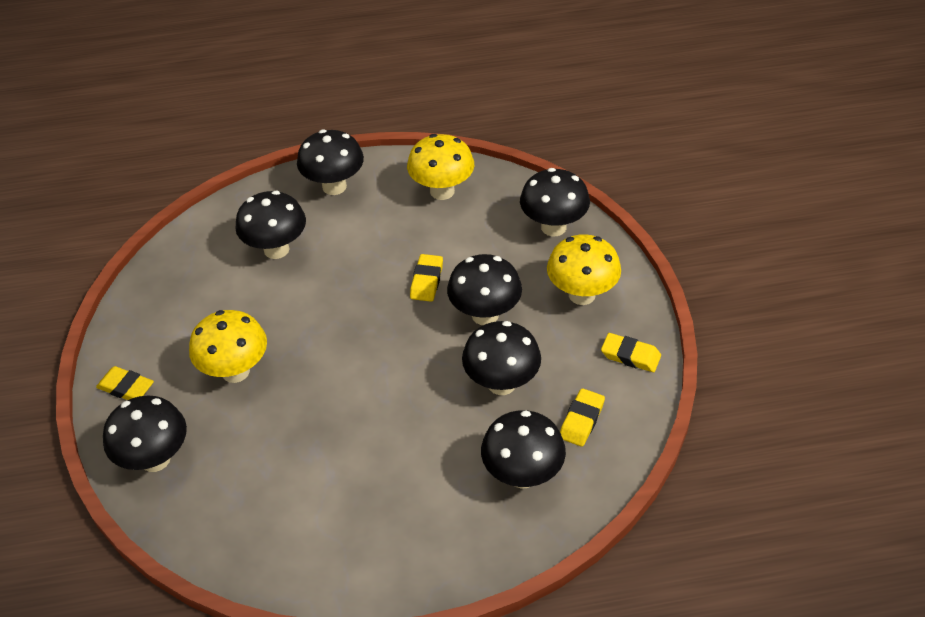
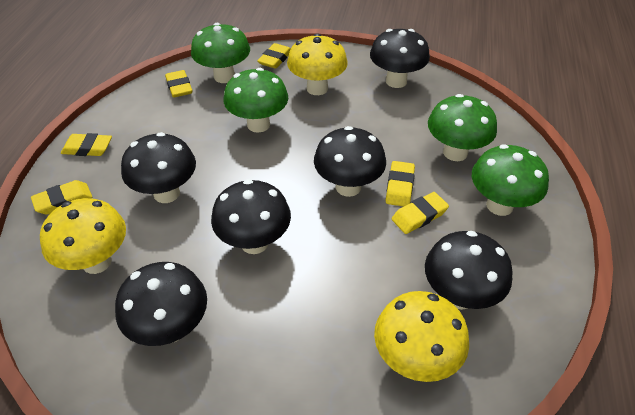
black mushroom: 7 -> 6
green mushroom: 0 -> 4
yellow eraser: 4 -> 6

